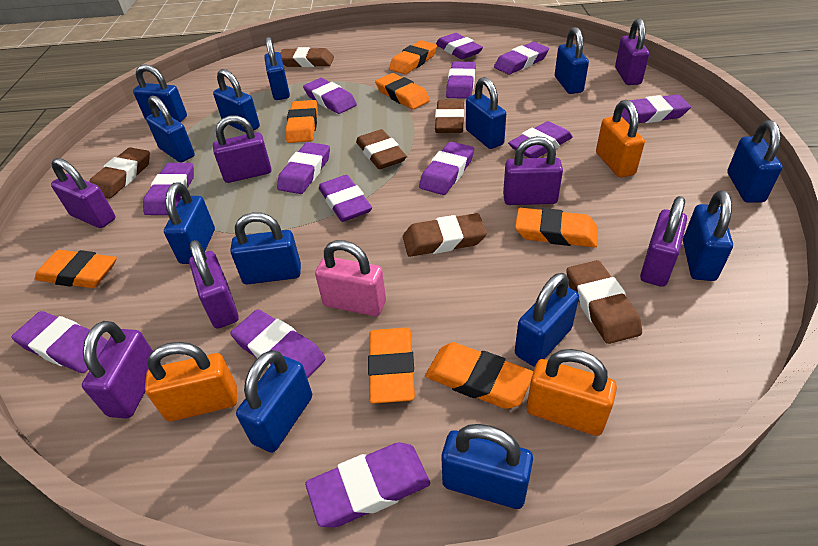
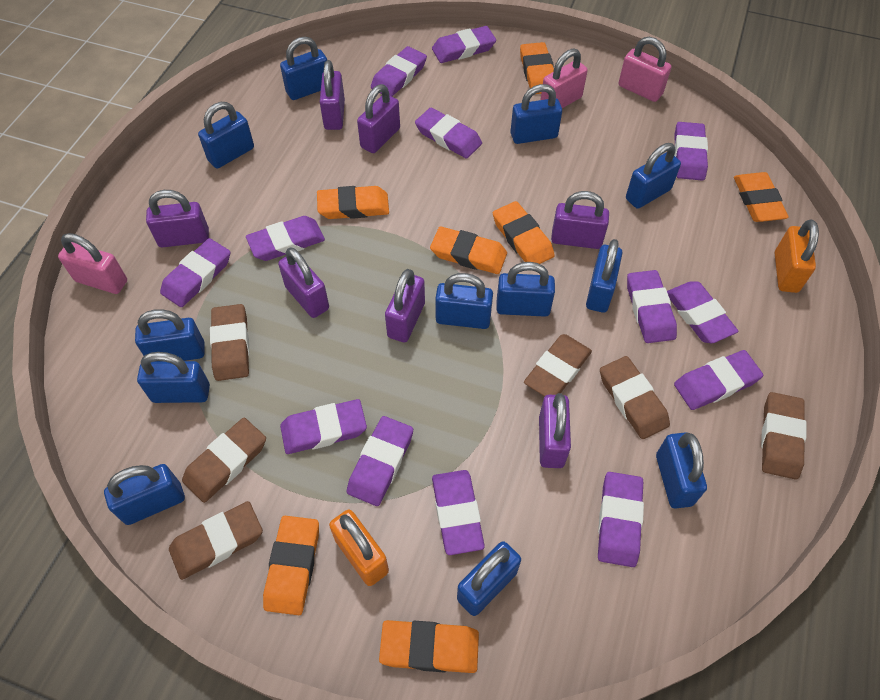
blue padlock: 13 -> 12
orange padlock: 3 -> 2
pink padlock: 1 -> 3

